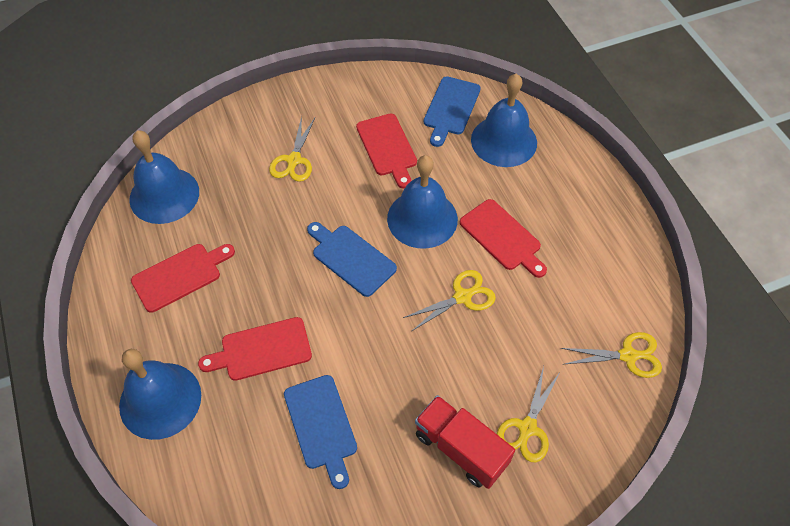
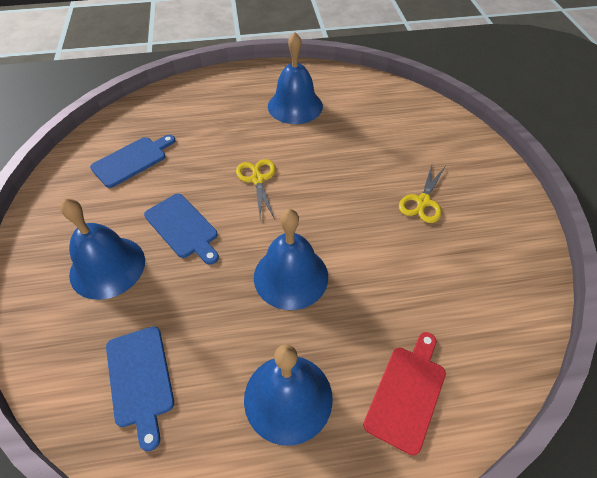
red cutting board: 4 -> 1
red truck: 1 -> 0
yellow scissors: 4 -> 2

